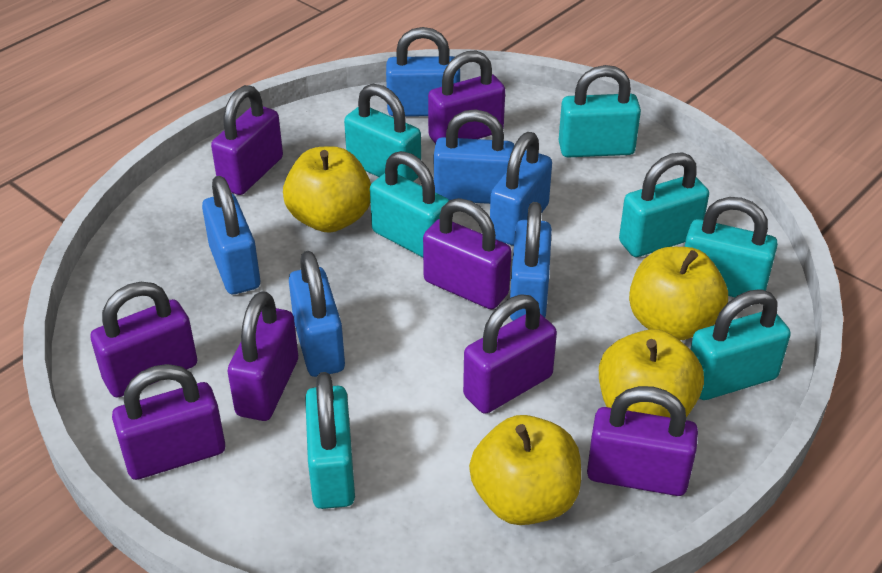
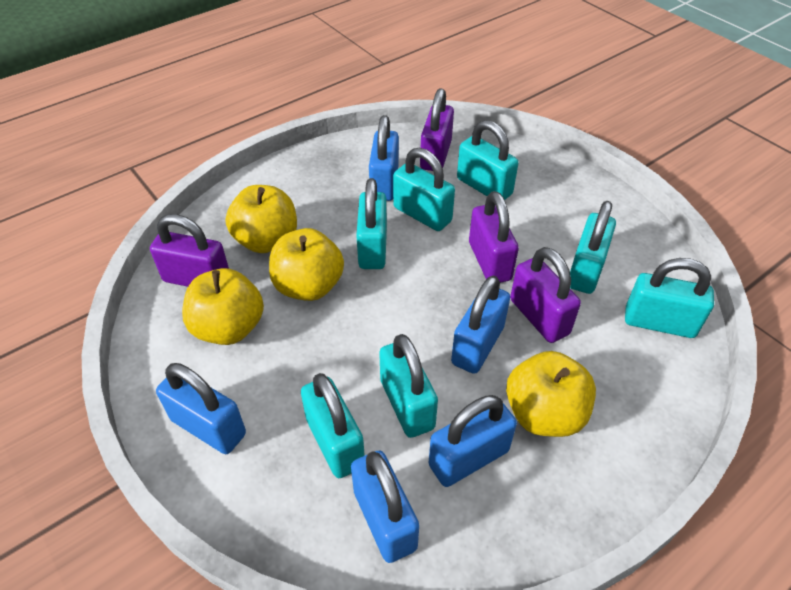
blue padlock: 6 -> 5
purple padlock: 8 -> 4

